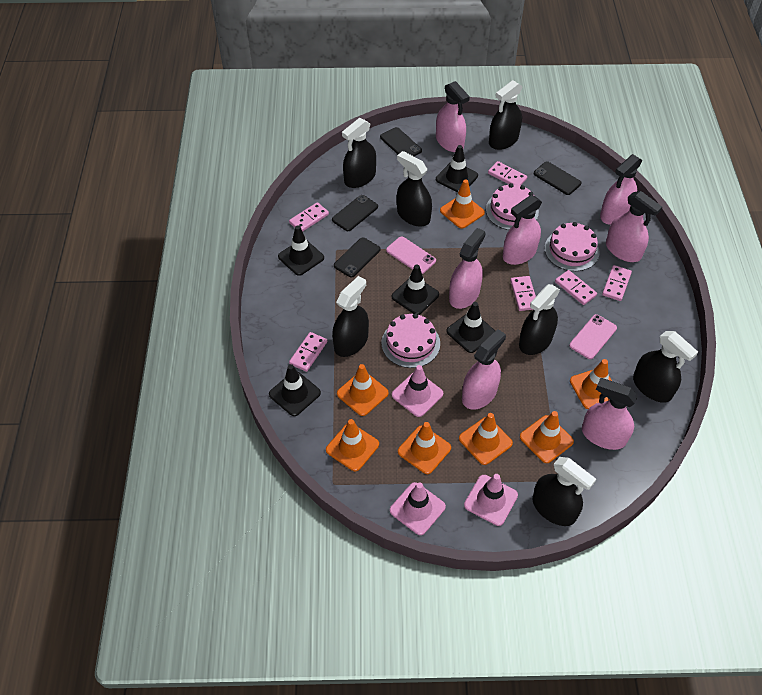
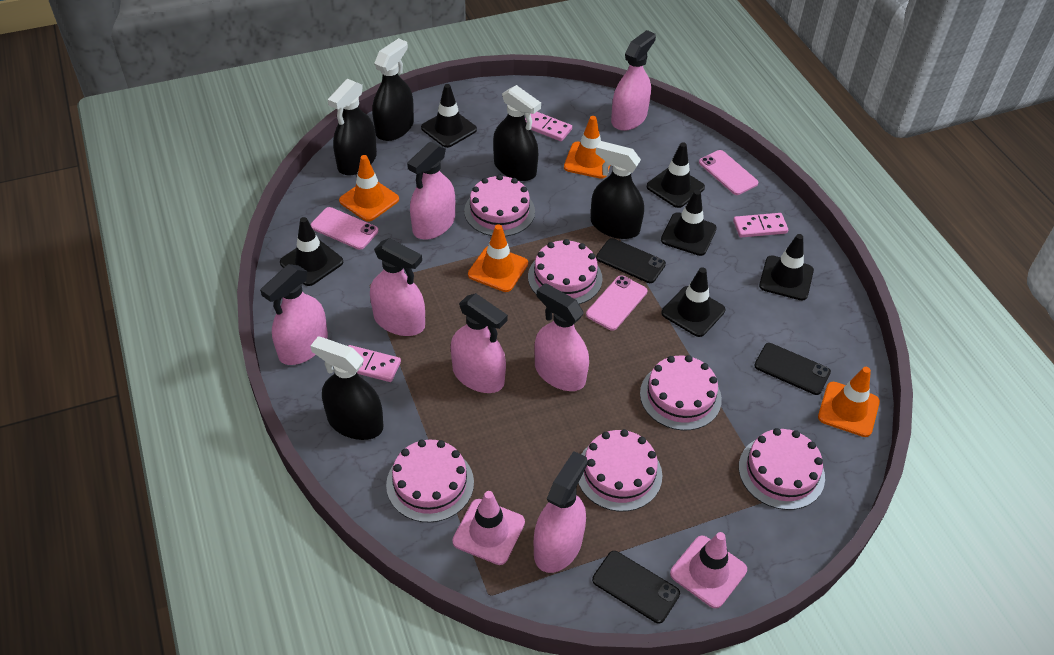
black phone: 4 -> 3
black spray bottle: 7 -> 5
black traffic cone: 5 -> 6
orange traffic cone: 7 -> 4
pink cake: 3 -> 6
pink domino: 6 -> 3
pink phone: 2 -> 3
pink traffic cone: 3 -> 2

